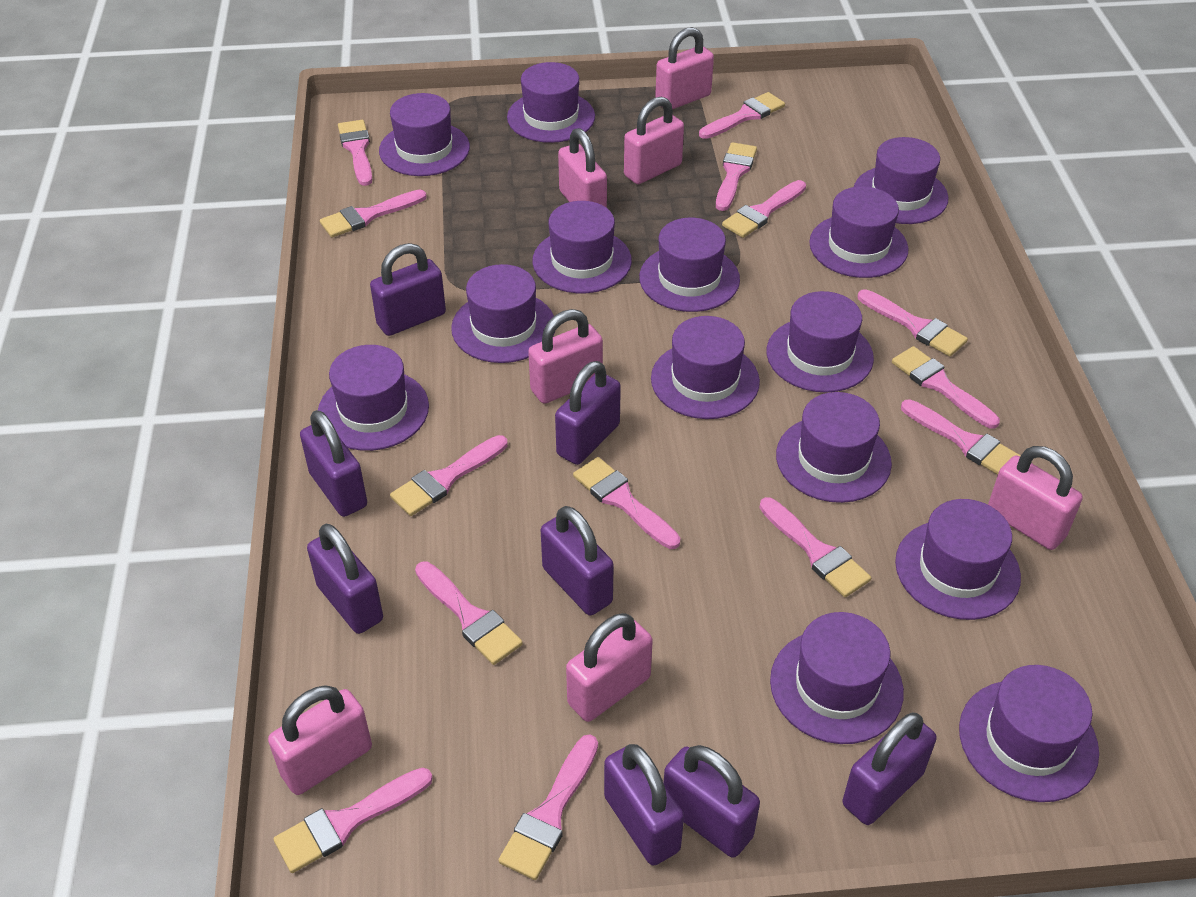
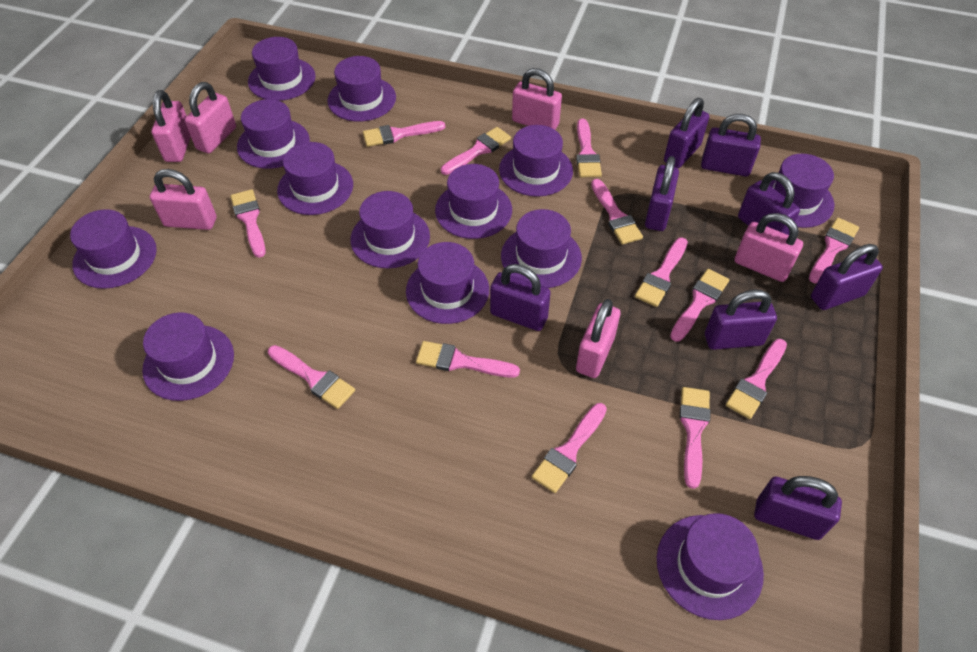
pink brush: 14 -> 13
pink padlock: 7 -> 6
purple hat: 14 -> 13

